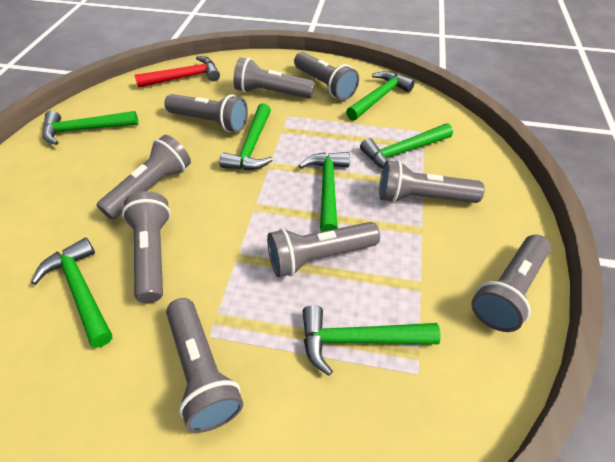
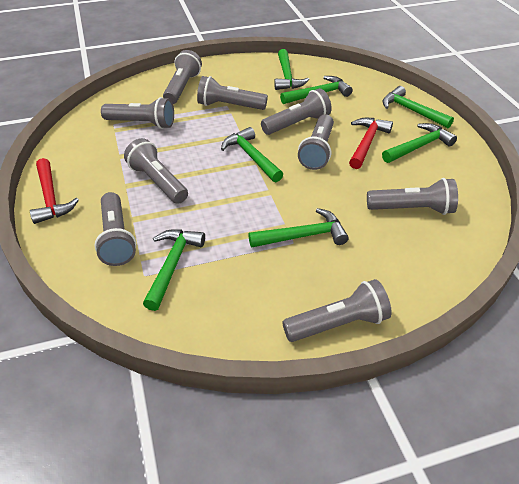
red hammer: 1 -> 2

